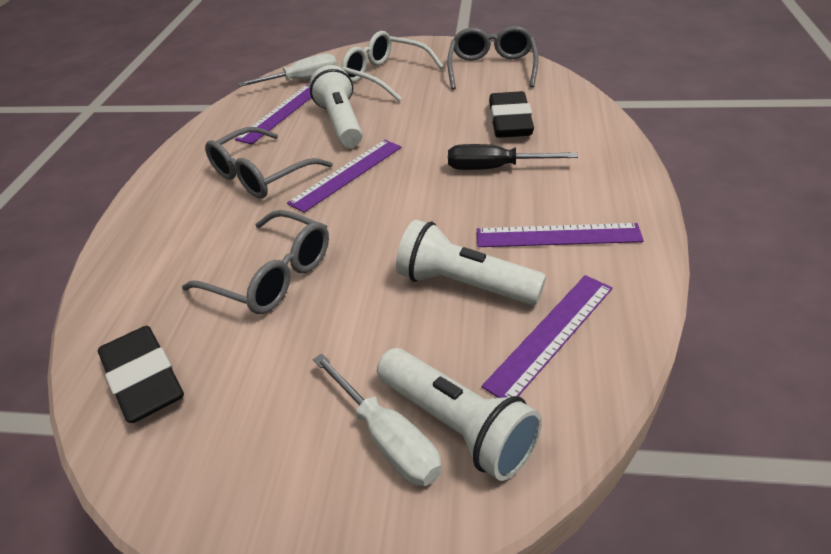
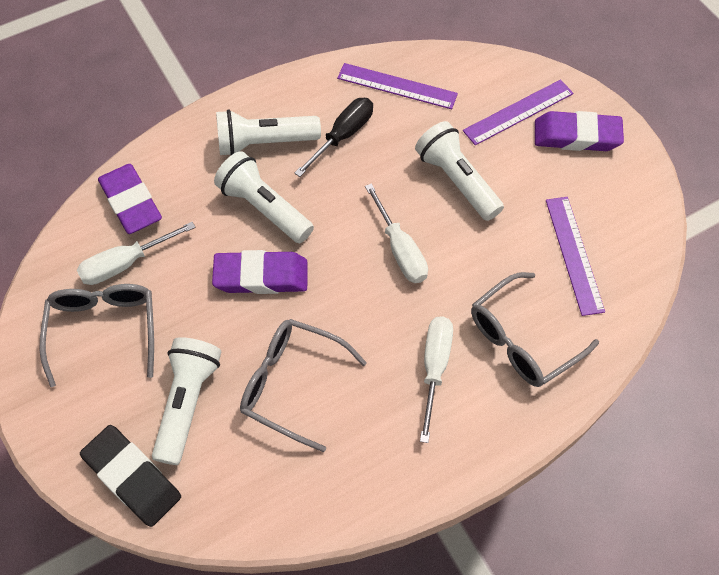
black eraser: 2 -> 1
purple eraser: 0 -> 3
purple ruler: 4 -> 3
white flashlight: 3 -> 4
white glasses: 1 -> 0
white screwdriver: 2 -> 3

